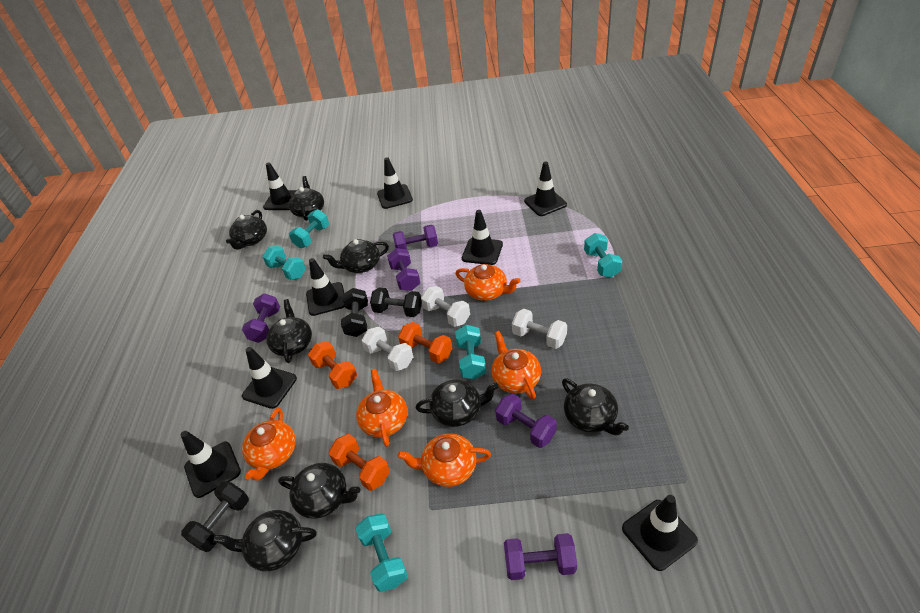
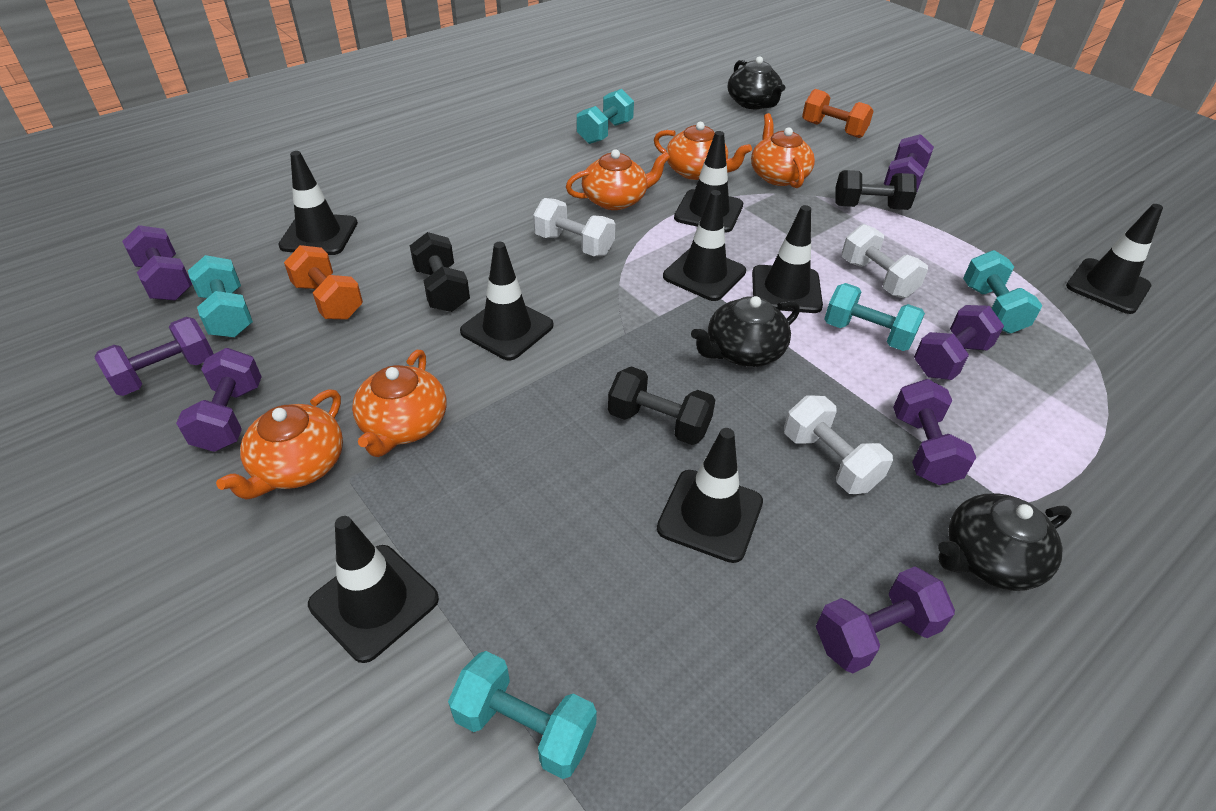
black teapot: 8 -> 3
orange dumbbell: 3 -> 2
purple dumbbell: 5 -> 7

